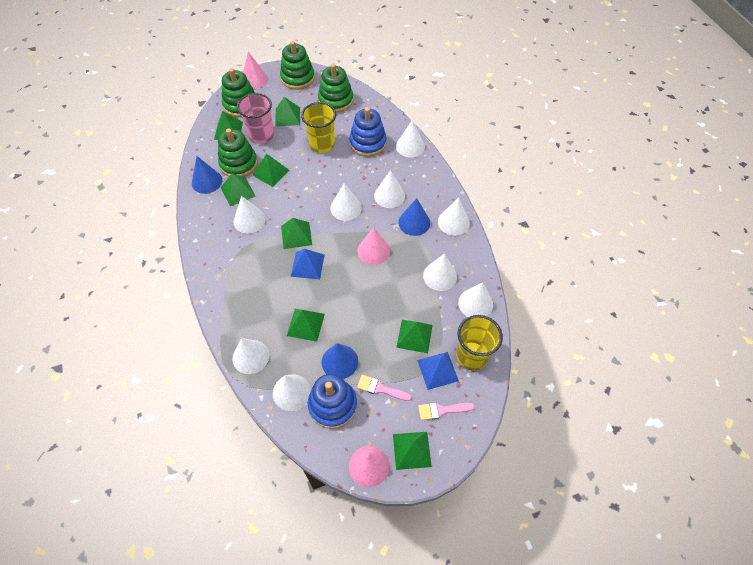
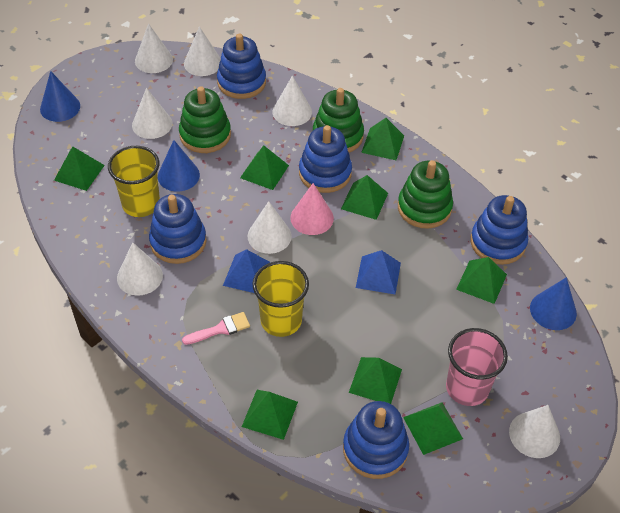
blue stacking toy: 2 -> 5
green stacking toy: 4 -> 3
pink brush: 2 -> 1
pink cone: 3 -> 1
white cone: 9 -> 7

